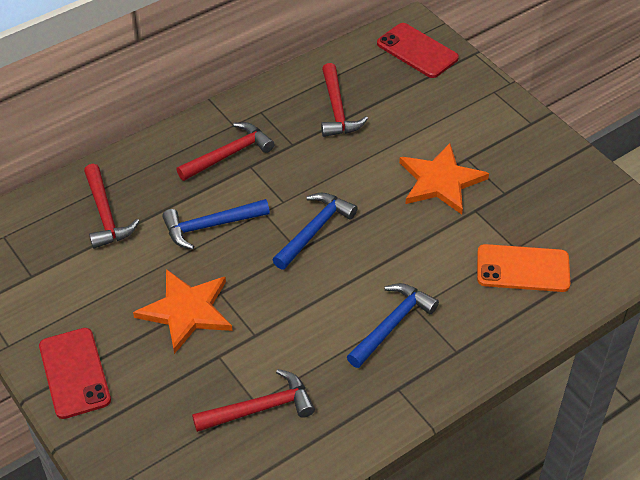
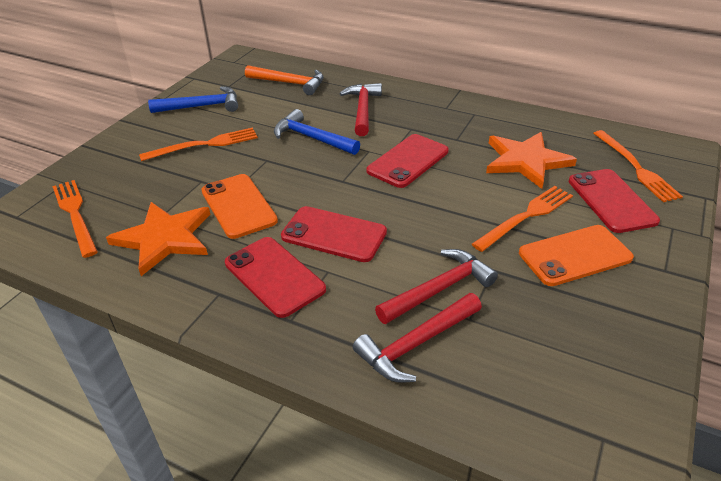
blue hammer: 3 -> 2
orange fork: 0 -> 4
orange hammer: 0 -> 1
orange phone: 1 -> 2
red hammer: 4 -> 3
red phone: 2 -> 4

